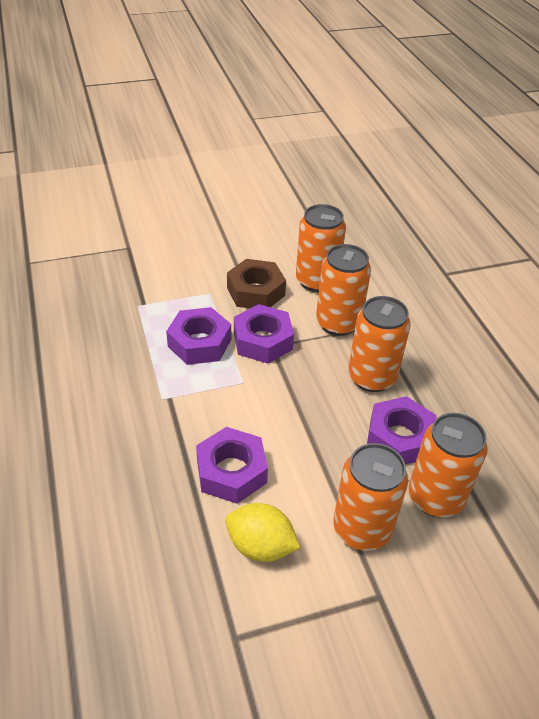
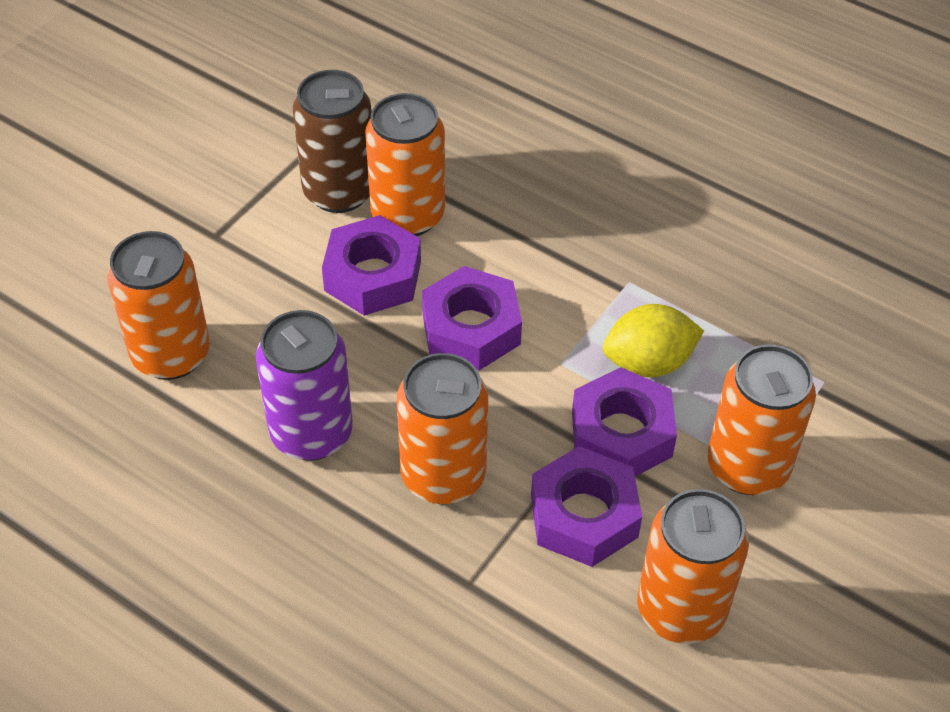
brown can: 0 -> 1
brown nut: 1 -> 0
purple can: 0 -> 1

